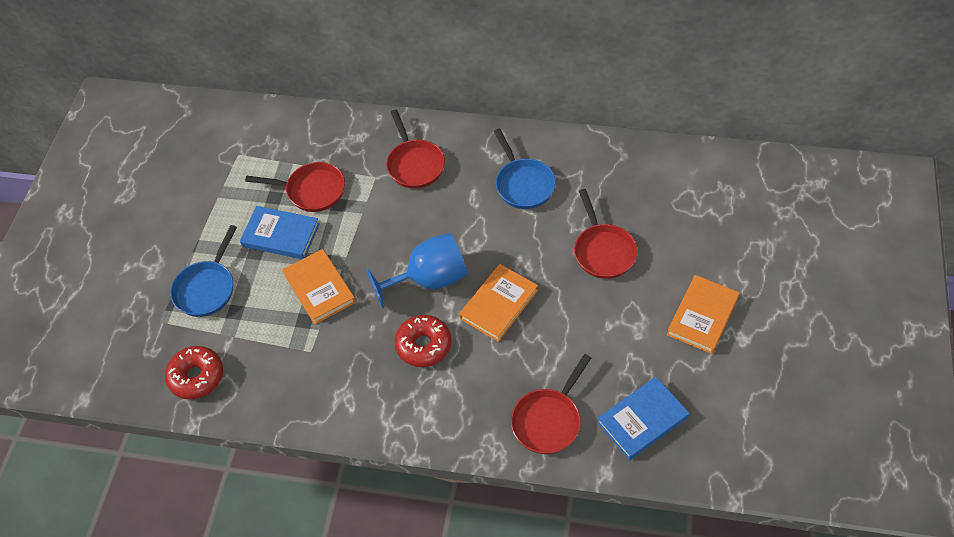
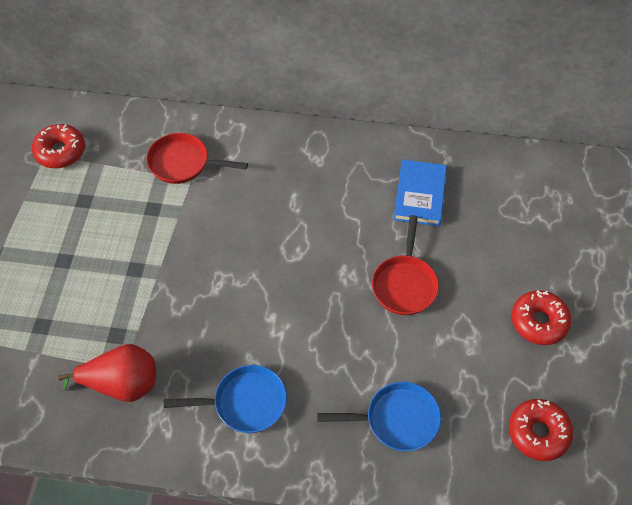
blue book: 2 -> 1
blue goblet: 1 -> 0
orange book: 3 -> 0
red donut: 2 -> 3
red pan: 4 -> 2
red pear: 0 -> 1

